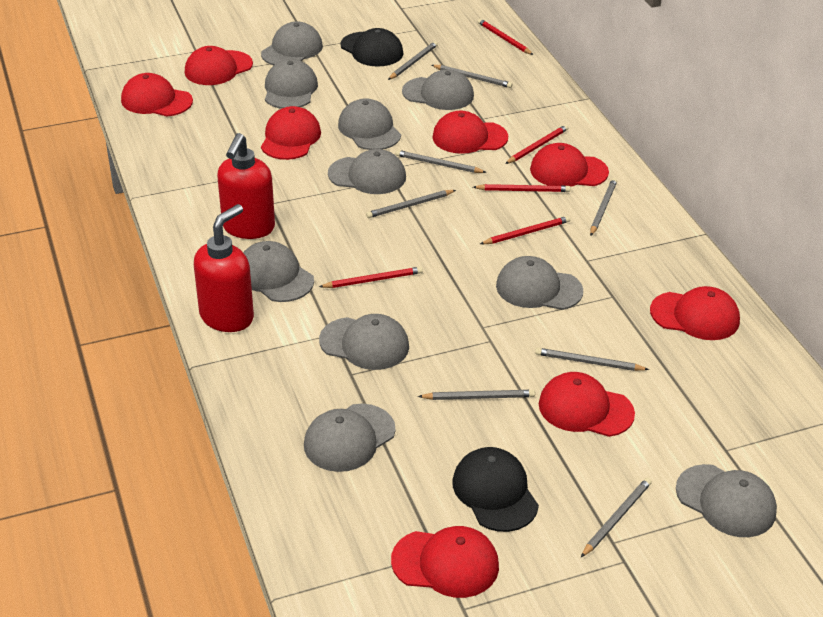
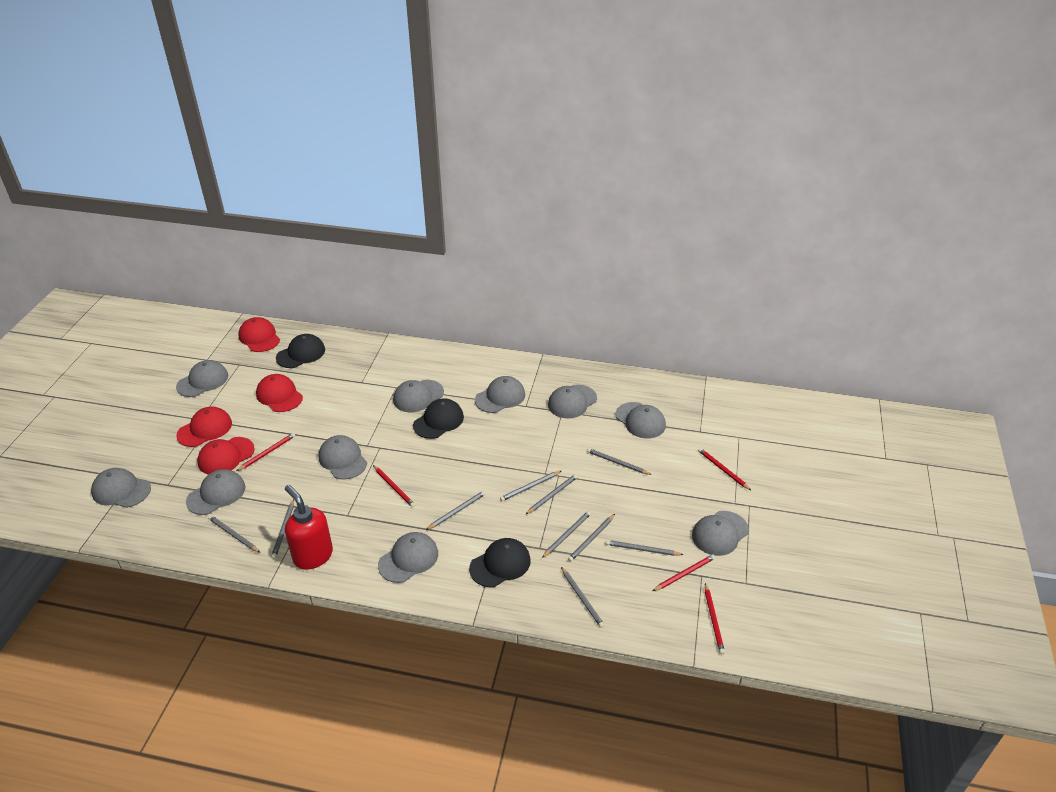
black cap: 2 -> 3
grey pencil: 8 -> 10
red cap: 8 -> 4
red soap dispenser: 2 -> 1

